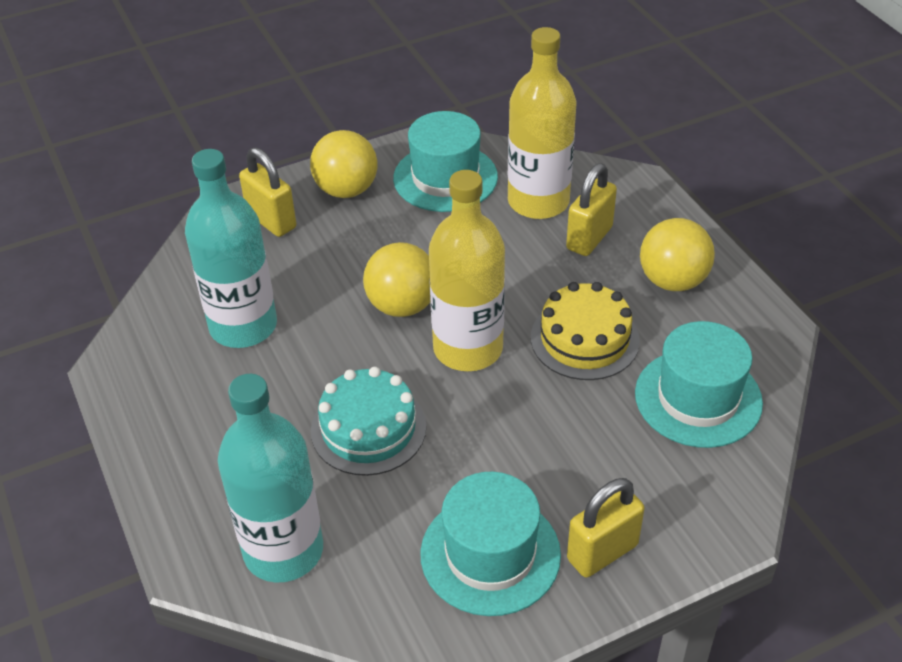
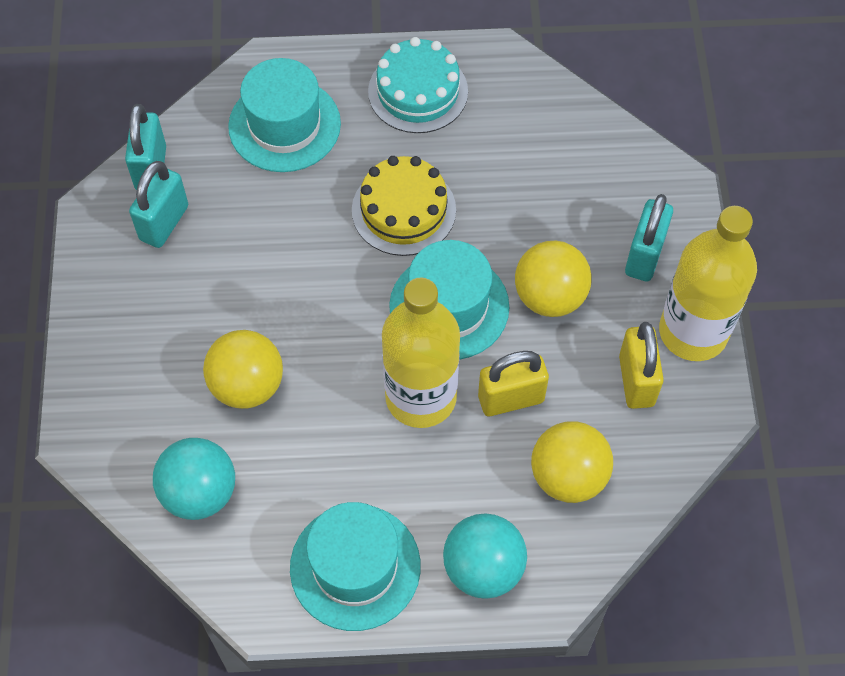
turquoise ball: 0 -> 2
turquoise bottle: 2 -> 0
turquoise padlock: 0 -> 3
yellow padlock: 3 -> 2

